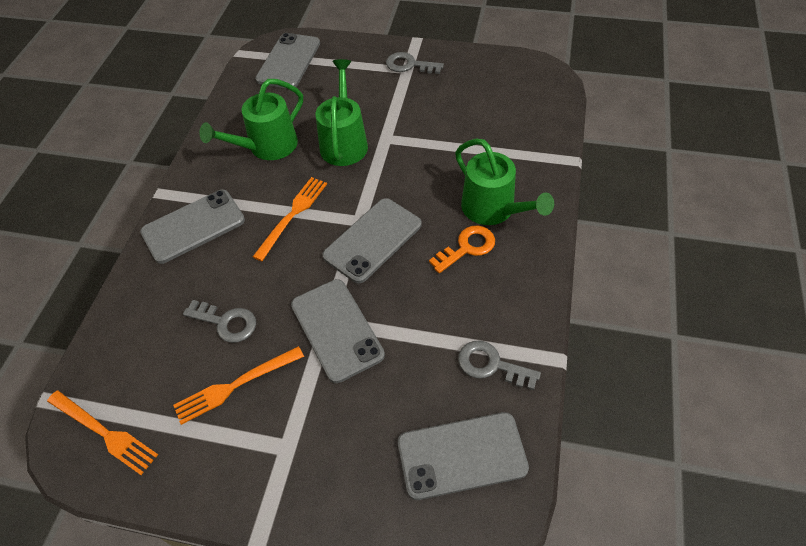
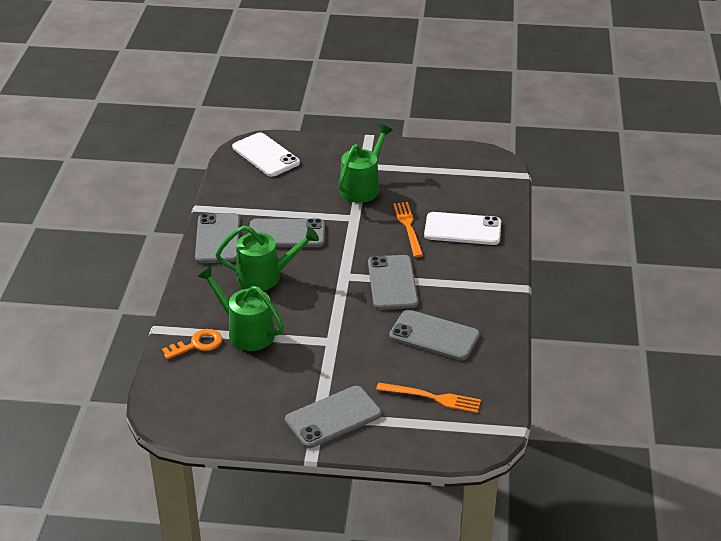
grey key: 3 -> 0
orange fork: 3 -> 2
white phone: 0 -> 2

